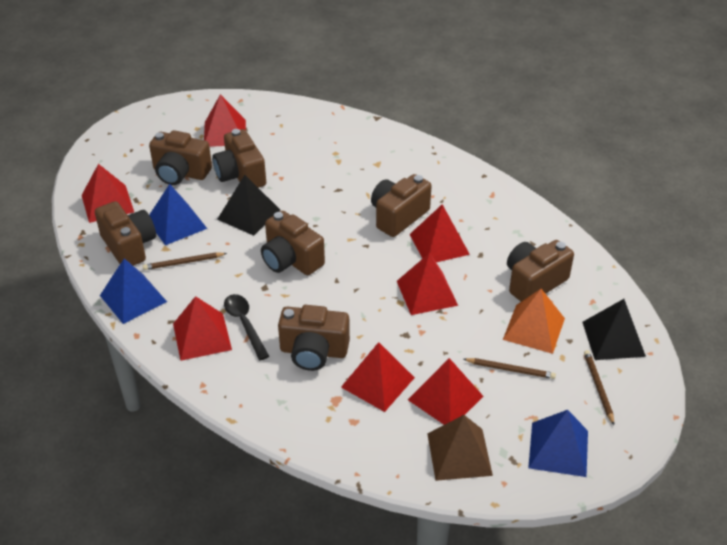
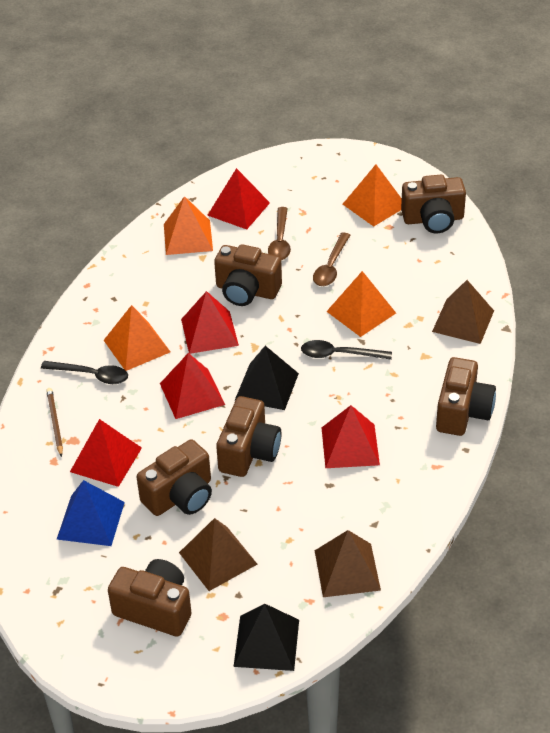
black spoon: 1 -> 2
blue pyramid: 3 -> 1
brown camera: 7 -> 6
brown pencil: 3 -> 1
brown pyramid: 1 -> 3
brown spoon: 0 -> 2
orange pyramid: 1 -> 4
red pyramid: 7 -> 5

